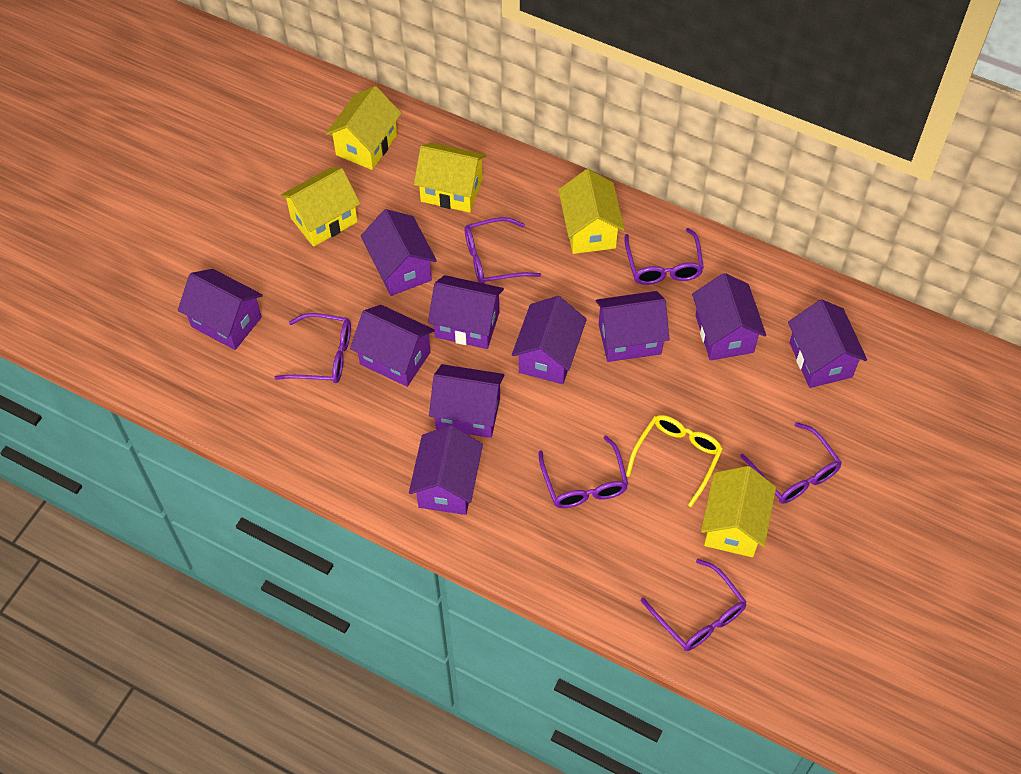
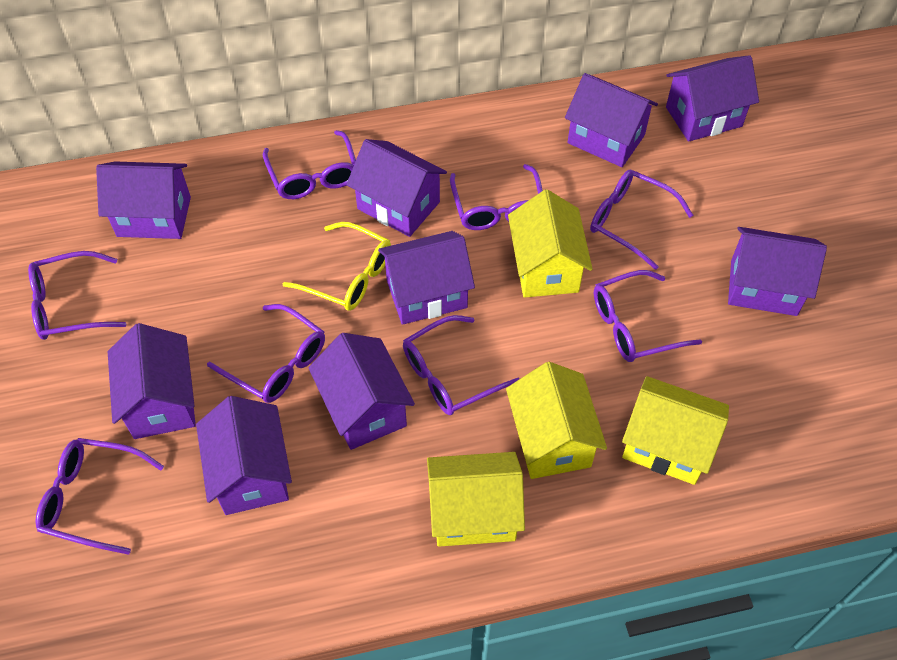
purple glasses: 6 -> 8
purple house: 10 -> 9
yellow house: 5 -> 4

